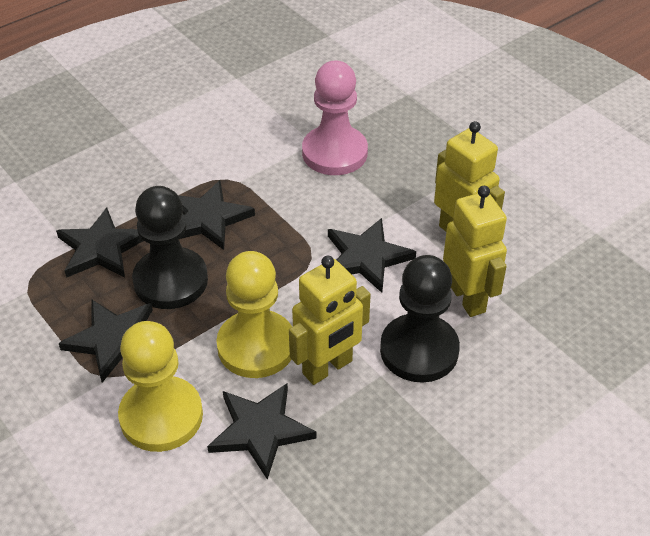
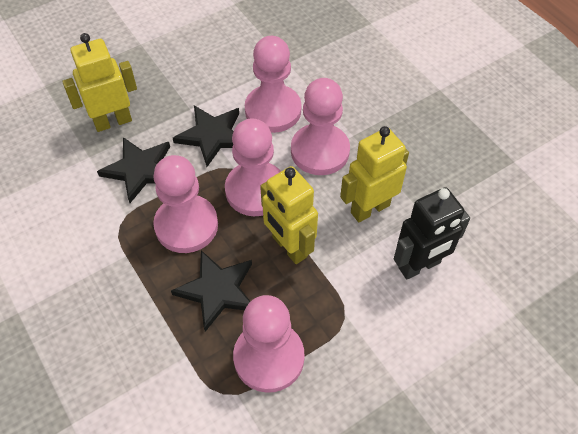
black pawn: 2 -> 0
black robot: 0 -> 1
black star: 5 -> 3
pink pawn: 1 -> 5
yellow pawn: 2 -> 0

